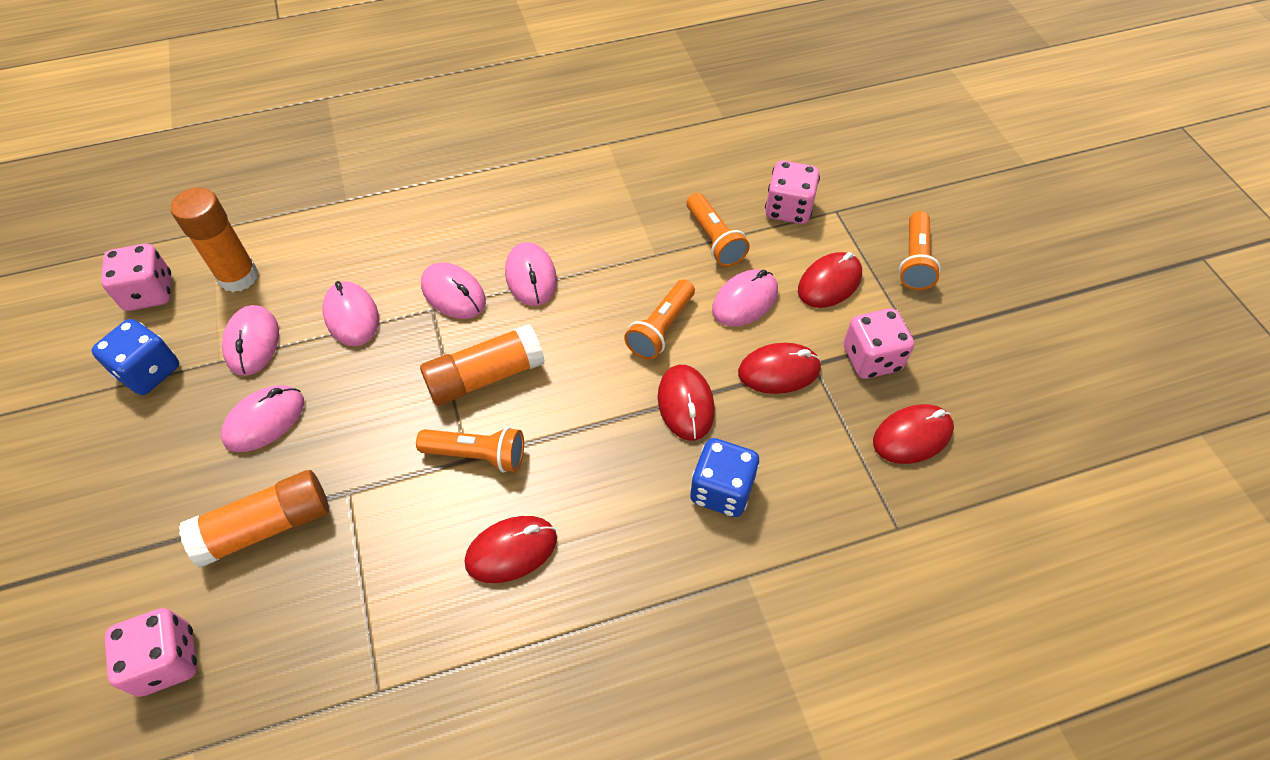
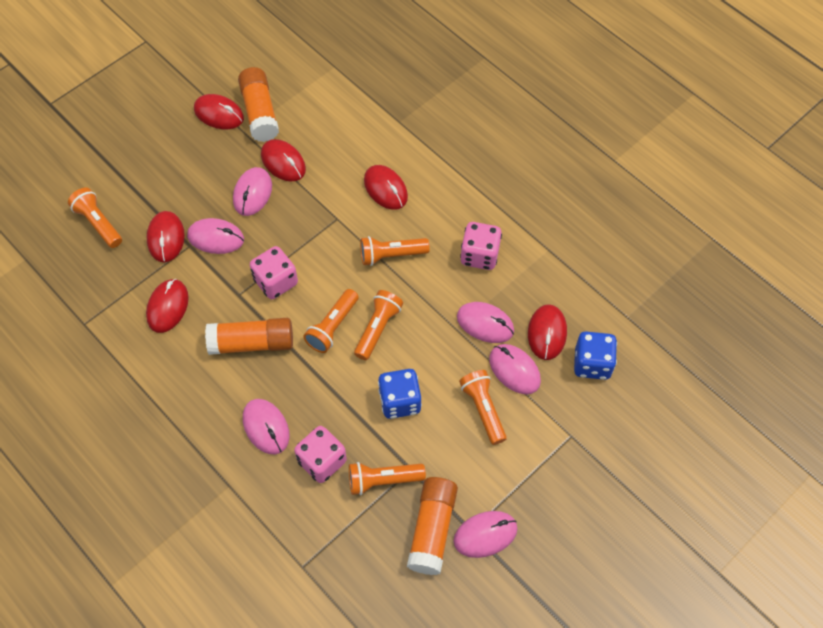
orange flashlight: 4 -> 6
pink dice: 4 -> 3
red mouse: 5 -> 6

